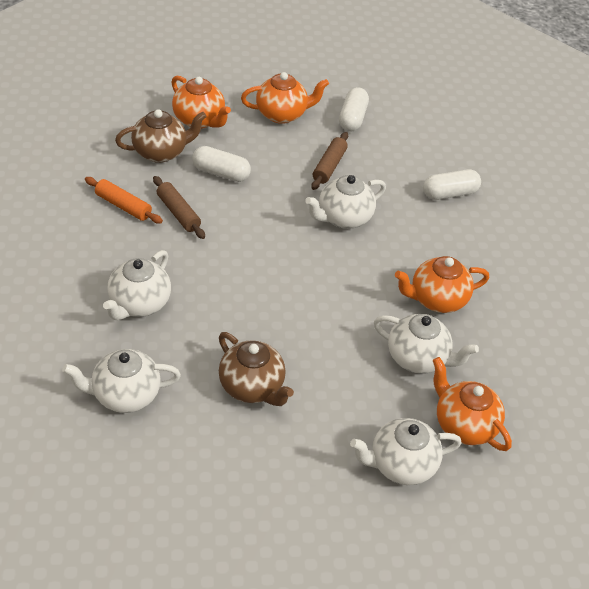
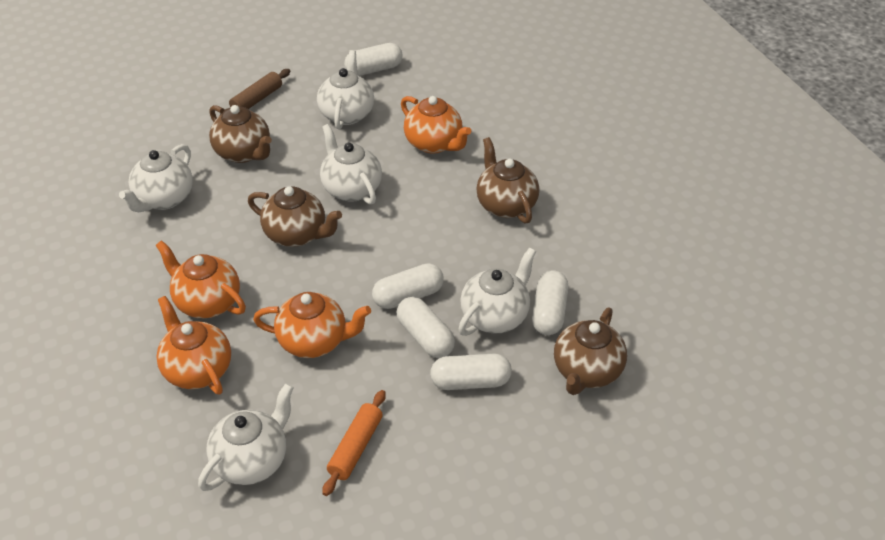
brown rolling pin: 2 -> 1
brown teapot: 2 -> 4
white capsule: 3 -> 5

